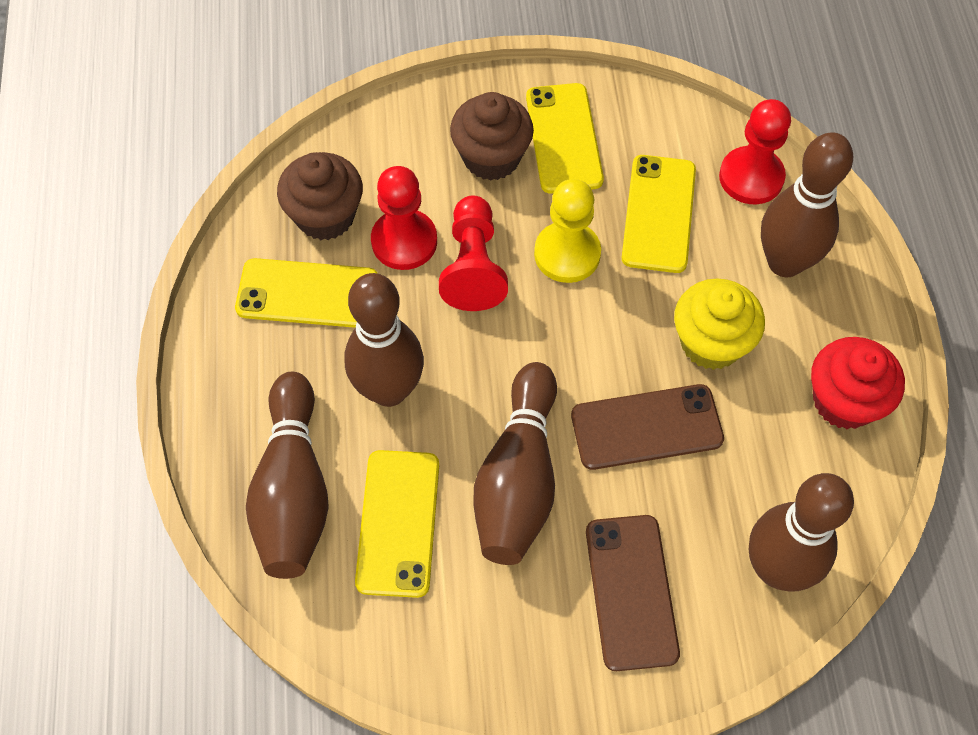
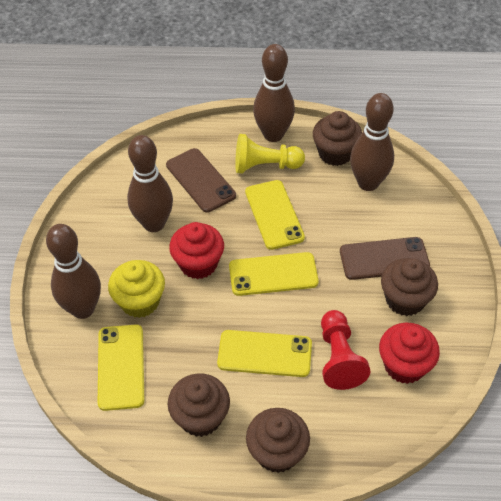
brown bowling pin: 5 -> 4
brown cupcake: 2 -> 4
red cupcake: 1 -> 2
red pawn: 3 -> 1

